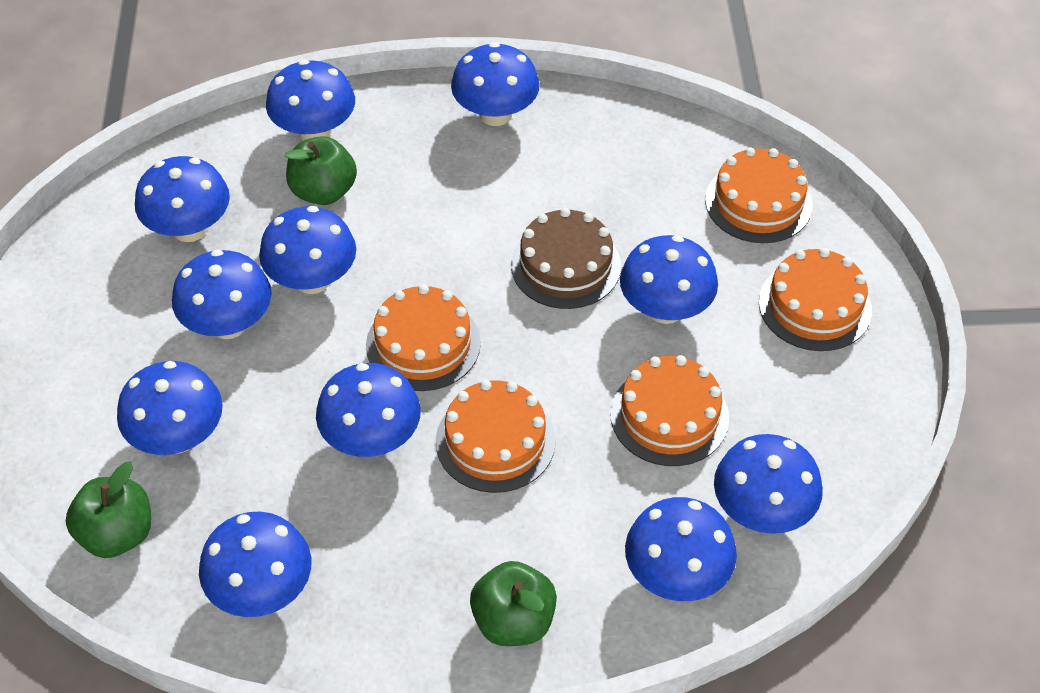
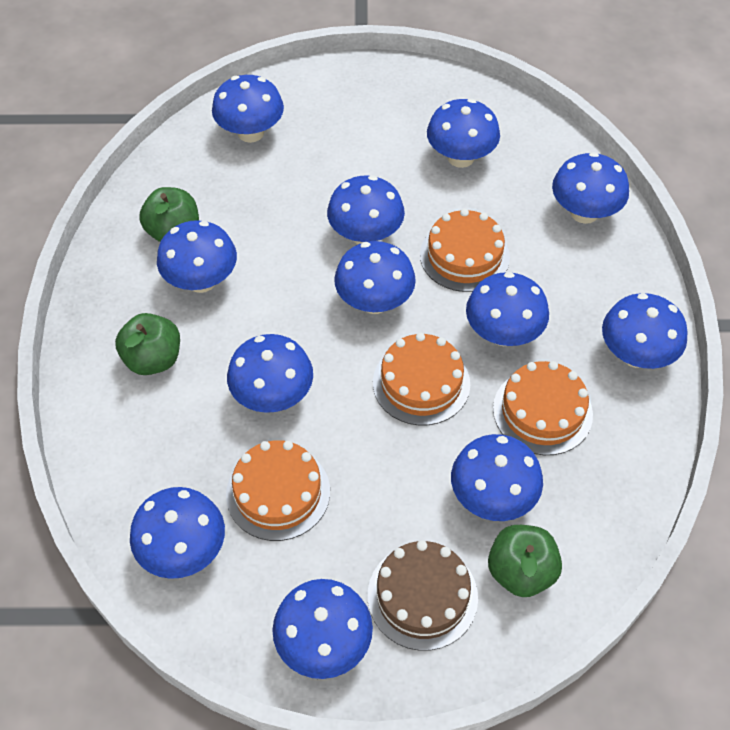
blue mushroom: 11 -> 12
orange cake: 5 -> 4

